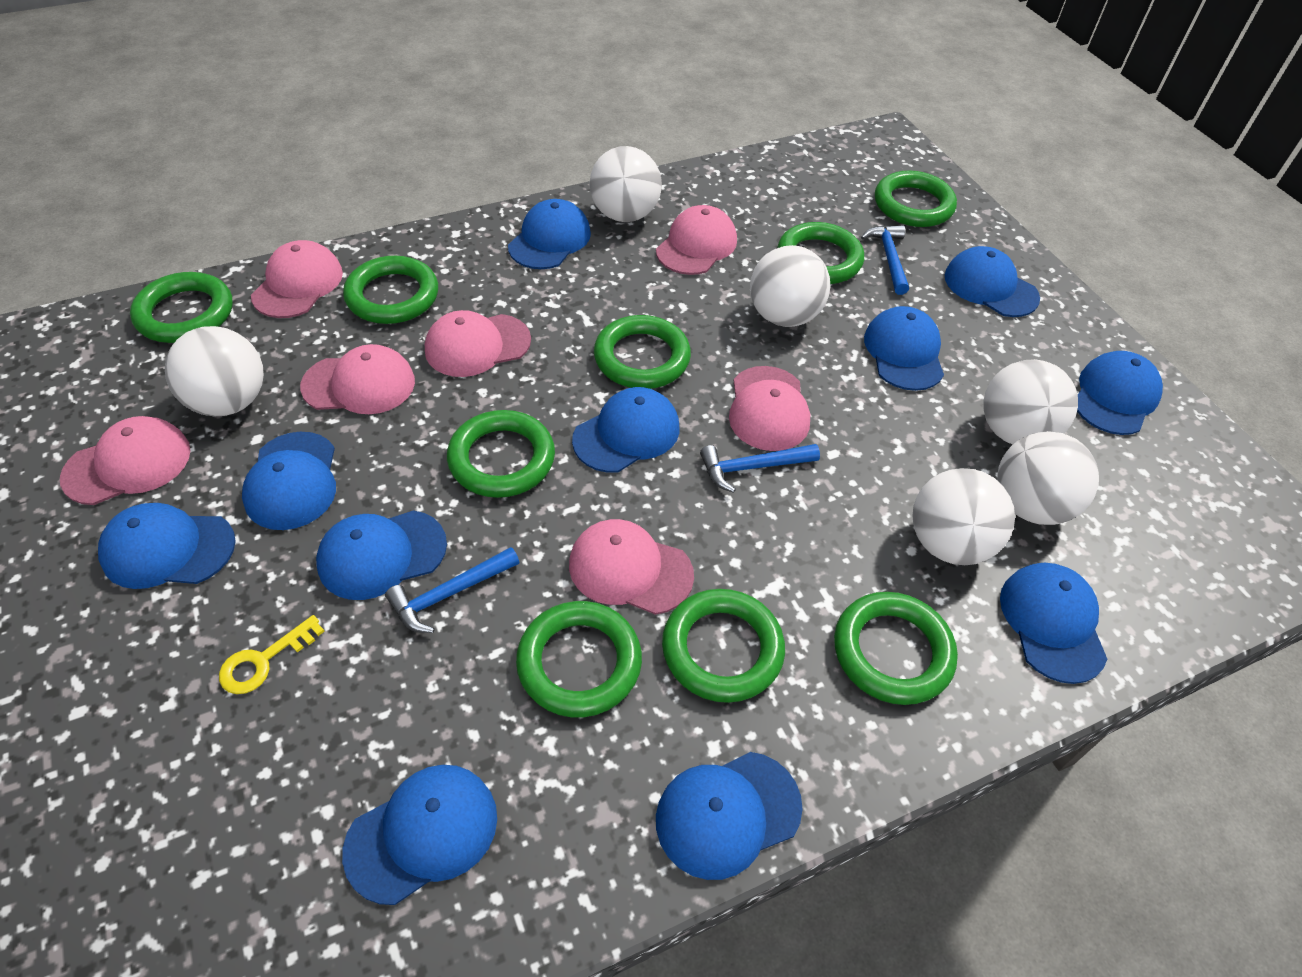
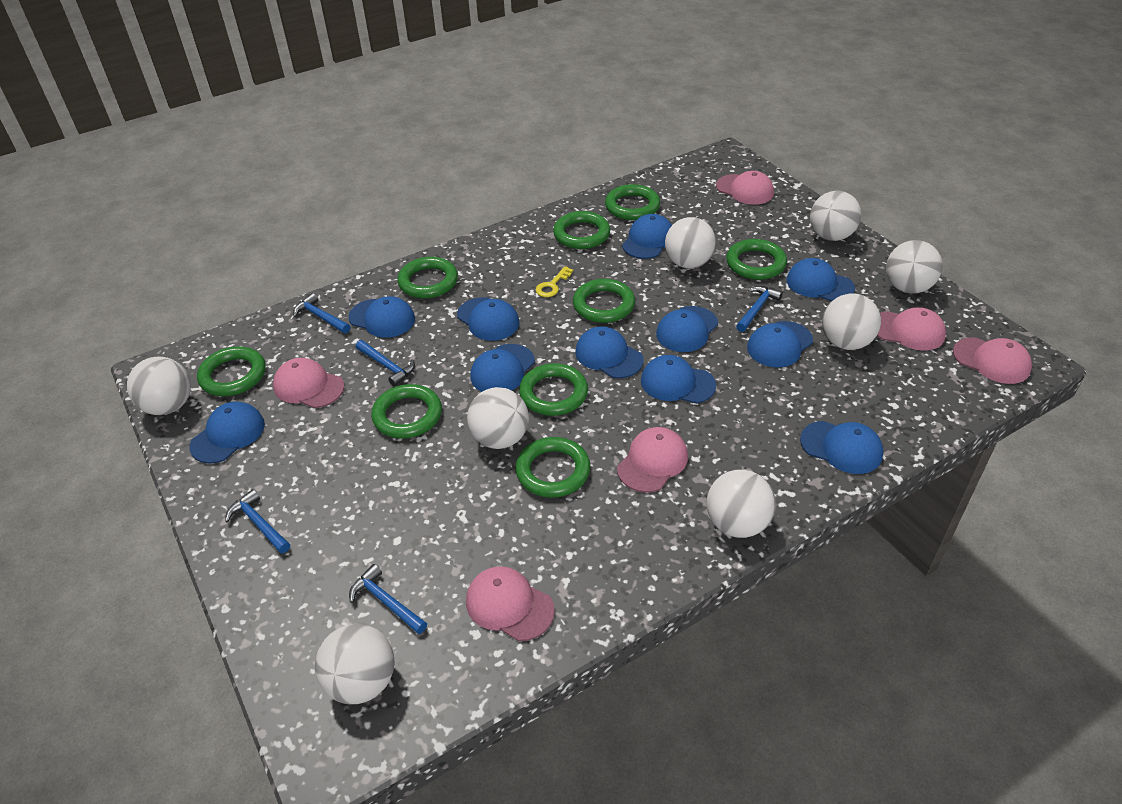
blue hammer: 3 -> 5
pink cap: 7 -> 6
white ball: 6 -> 8

